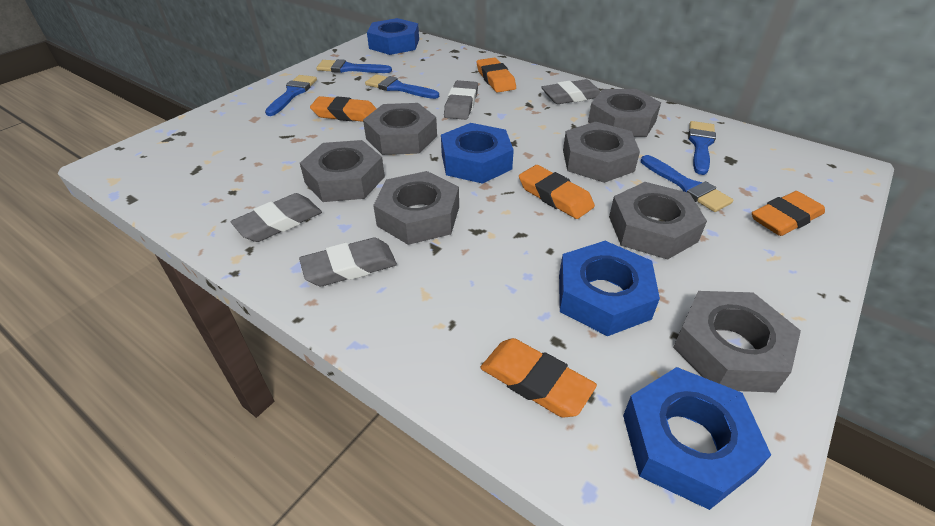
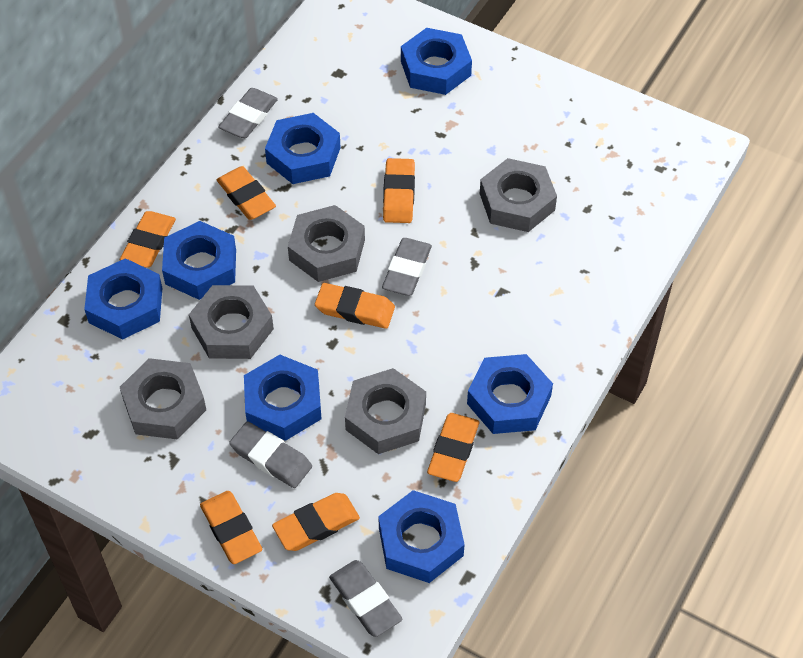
blue brush: 5 -> 0
blue nut: 4 -> 7
grey nut: 7 -> 5
orange eraser: 5 -> 7

